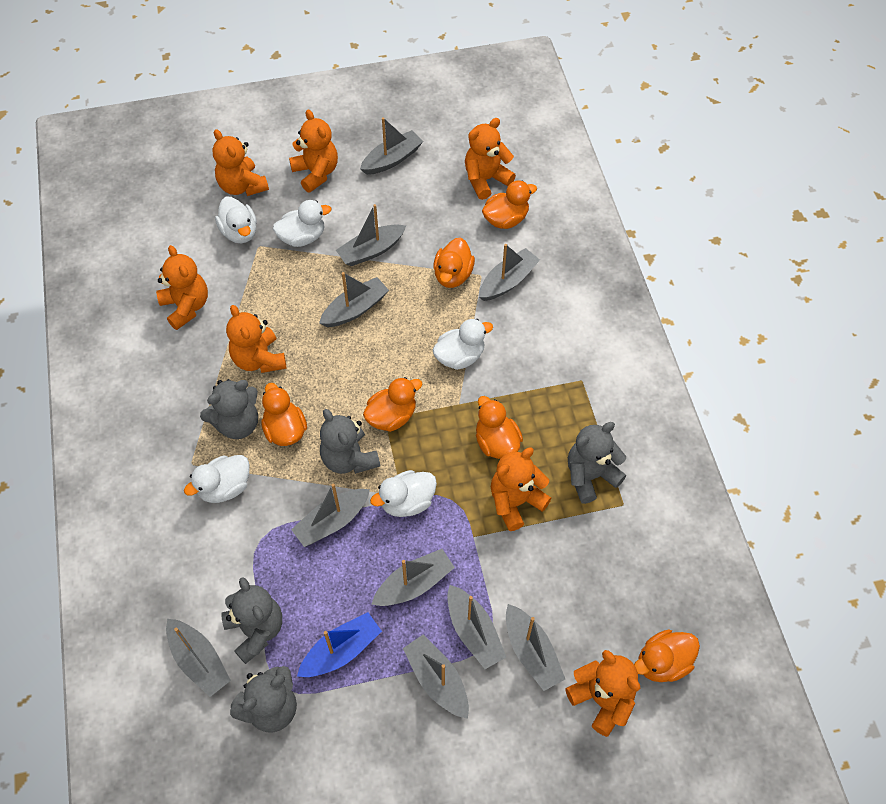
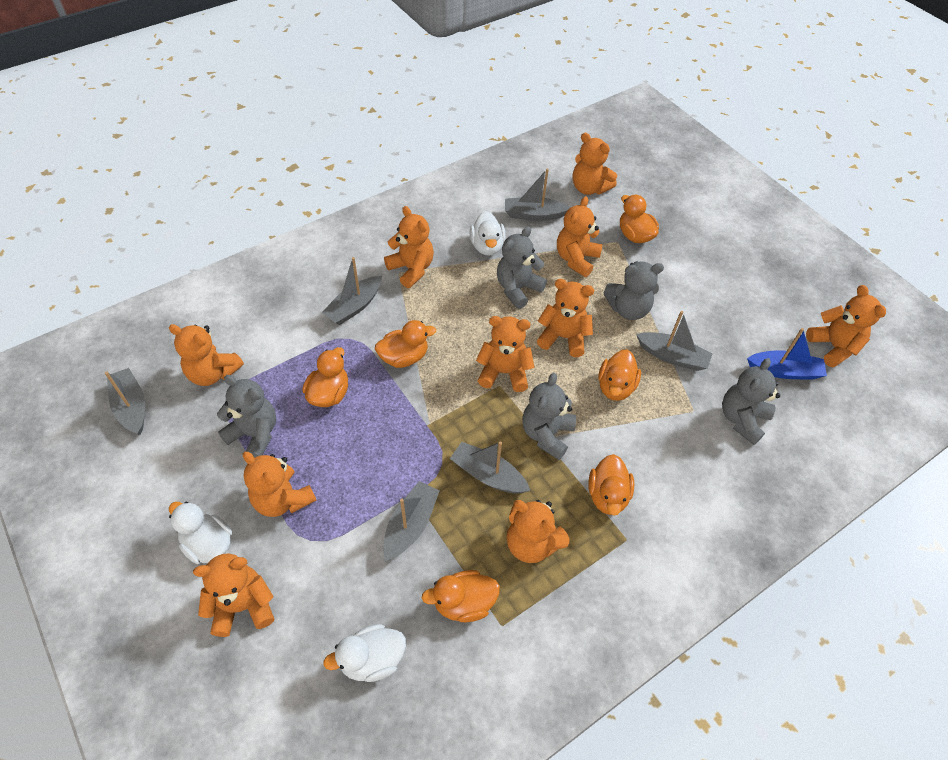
grey boat: 10 -> 6
orange teddy bear: 7 -> 10
white duck: 5 -> 3

